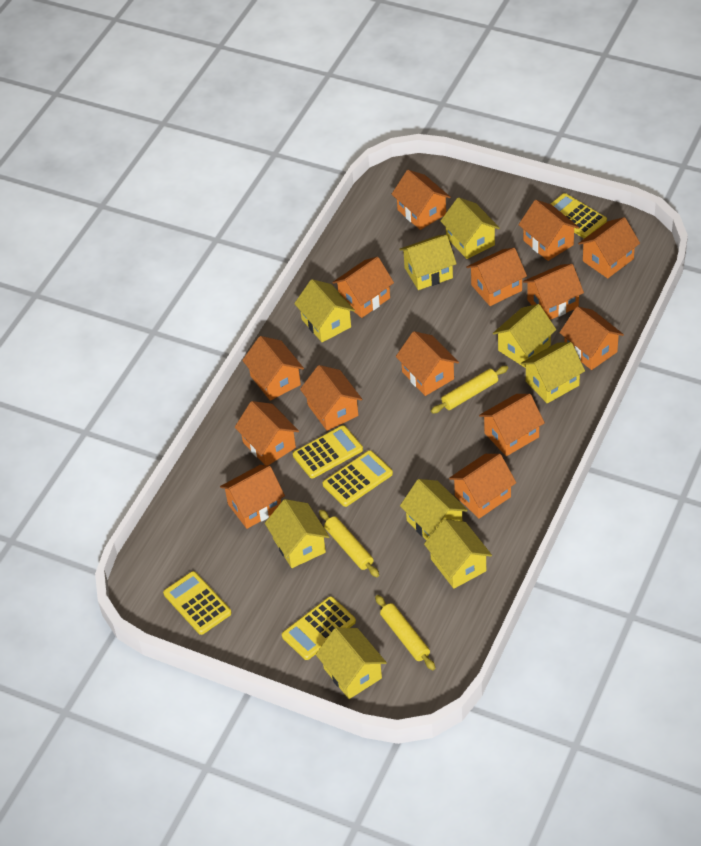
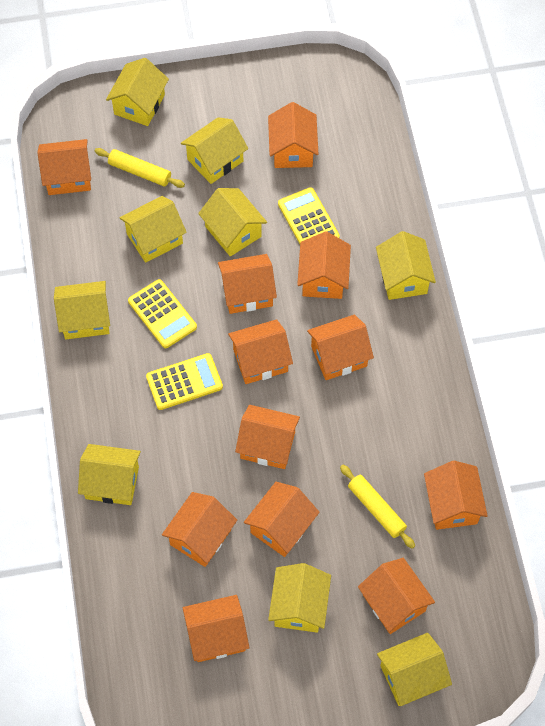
orange house: 14 -> 12
yellow calculator: 5 -> 3
yellow rolling pin: 3 -> 2

